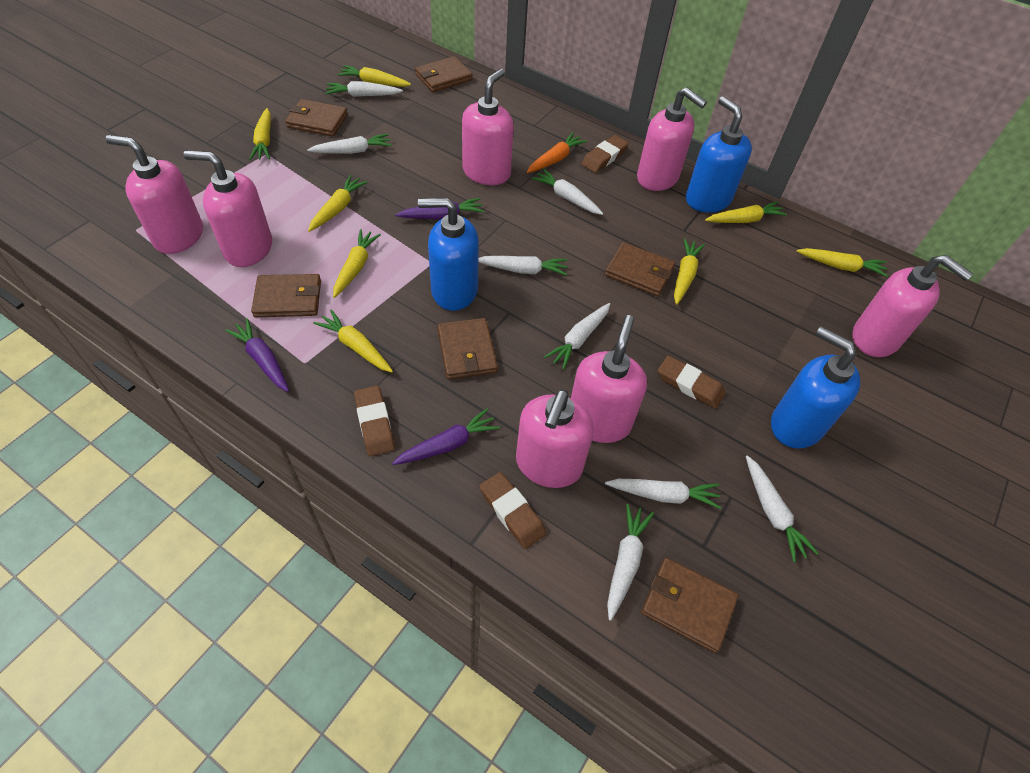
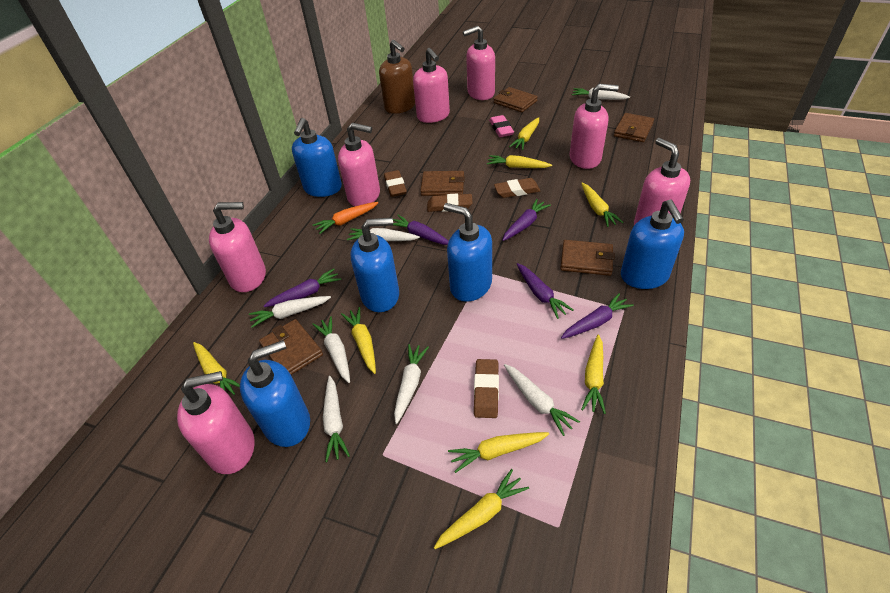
blue soap dispenser: 3 -> 5
brown soap dispenser: 0 -> 1
brown wallet: 6 -> 5
pink eraser: 0 -> 1
purple carrot: 3 -> 5
white carrot: 8 -> 7

